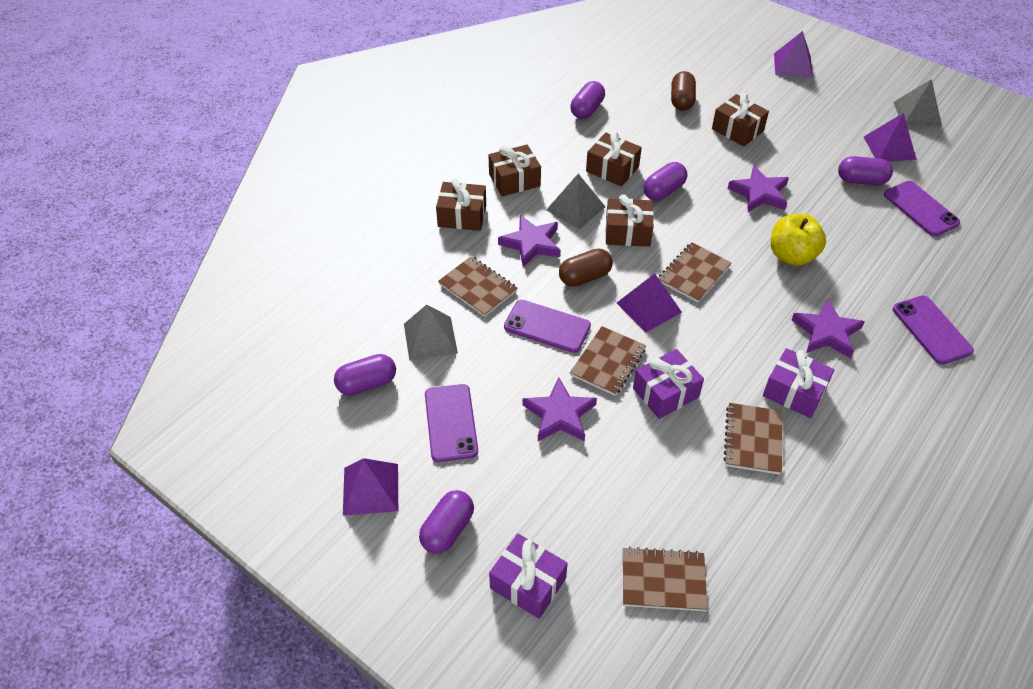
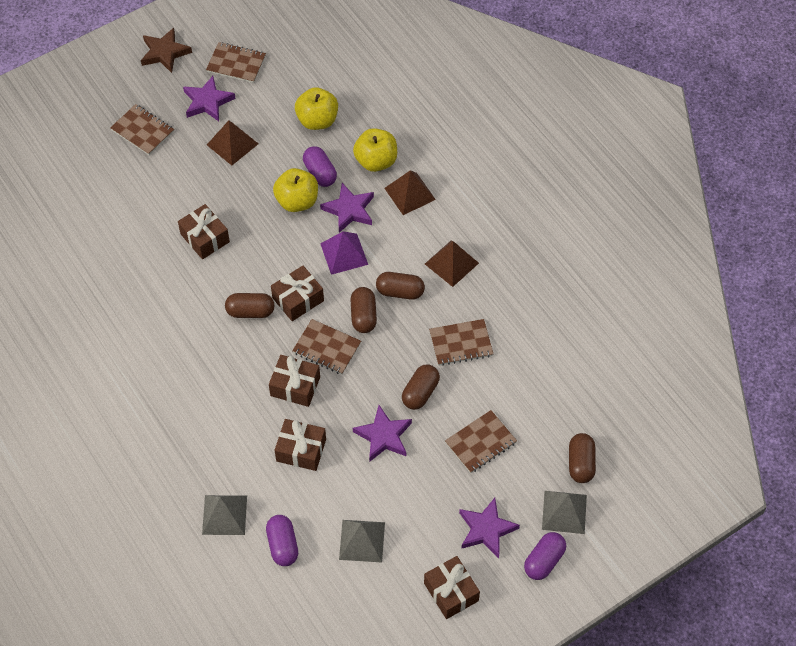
brown capsule: 2 -> 5
brown pyramid: 0 -> 3
brown star: 0 -> 1
purple capsule: 5 -> 3
purple gift: 3 -> 0
purple phone: 4 -> 0
purple pyramid: 4 -> 1
yellow apple: 1 -> 3

